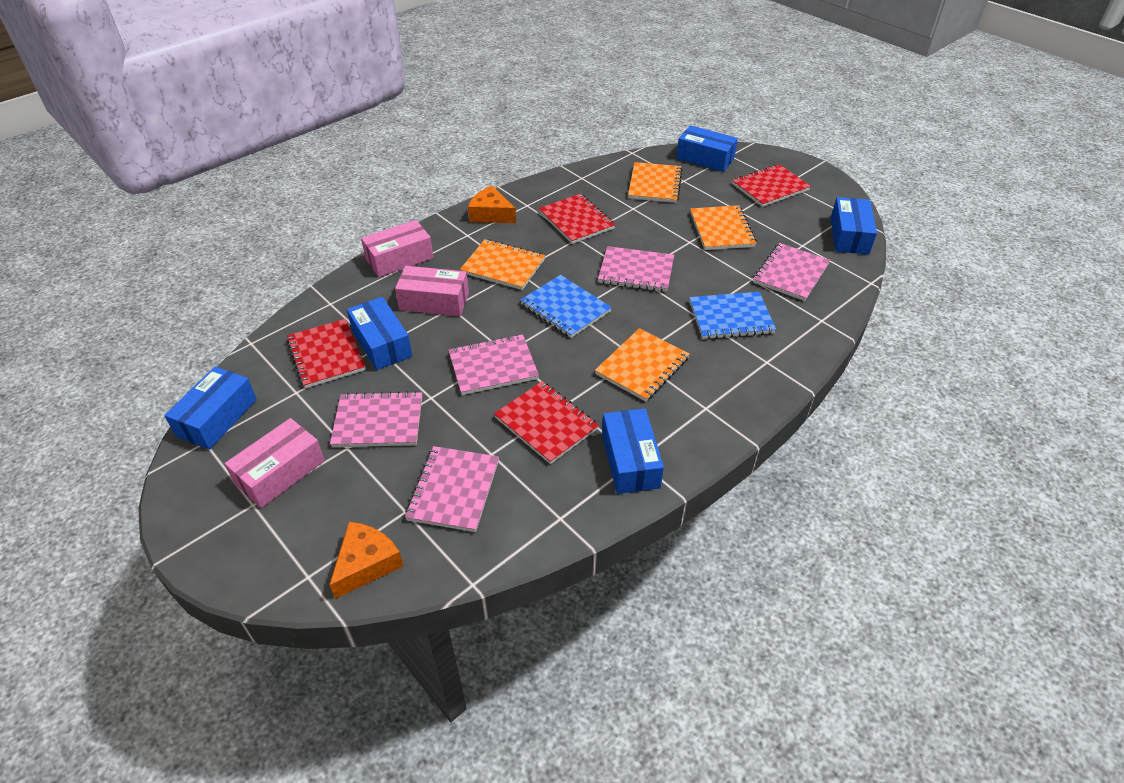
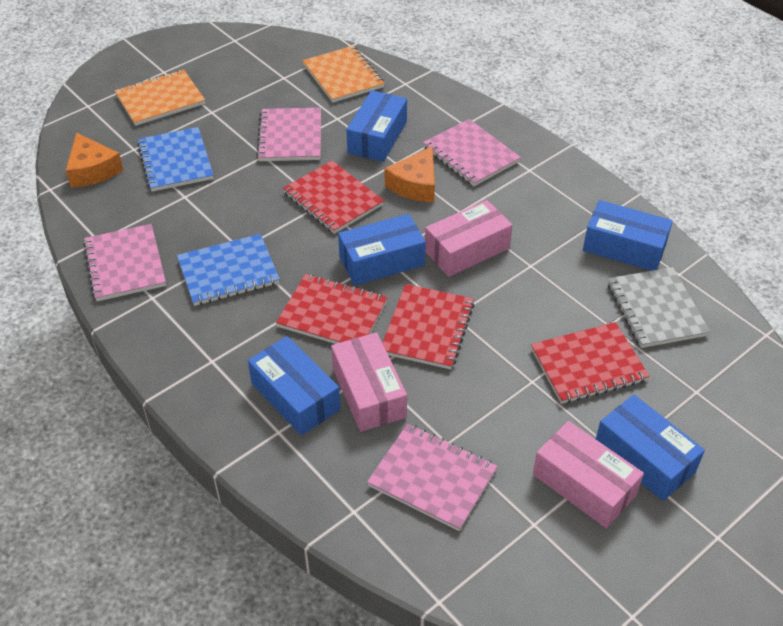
grey notebook: 0 -> 1
orange notebook: 4 -> 2
pink notebook: 5 -> 4

